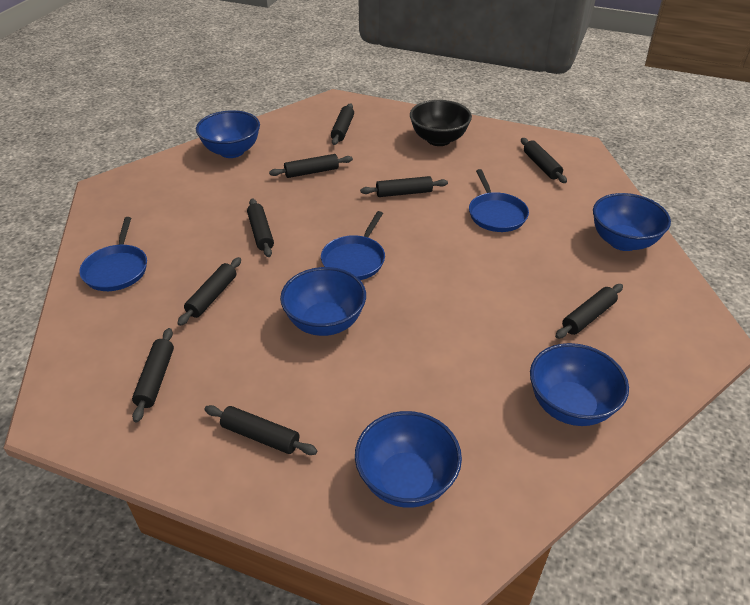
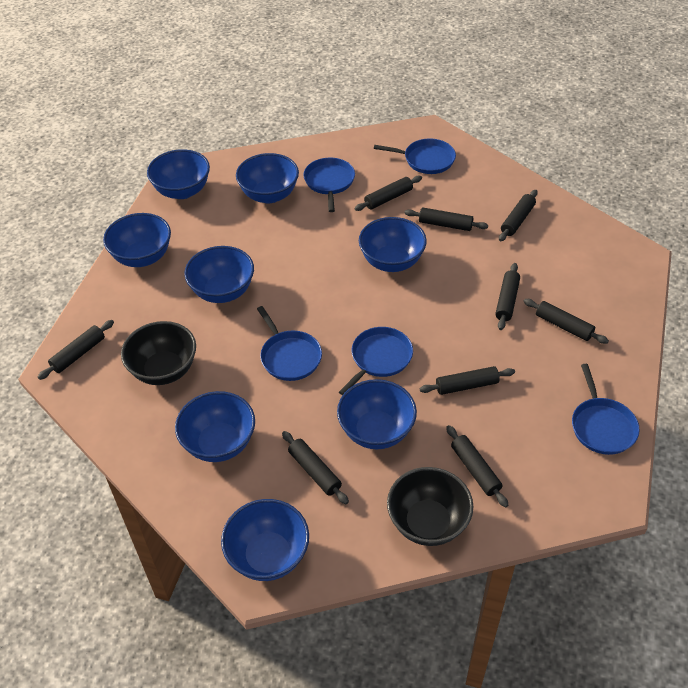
black bowl: 1 -> 2
blue bowl: 5 -> 8
blue pan: 3 -> 5

